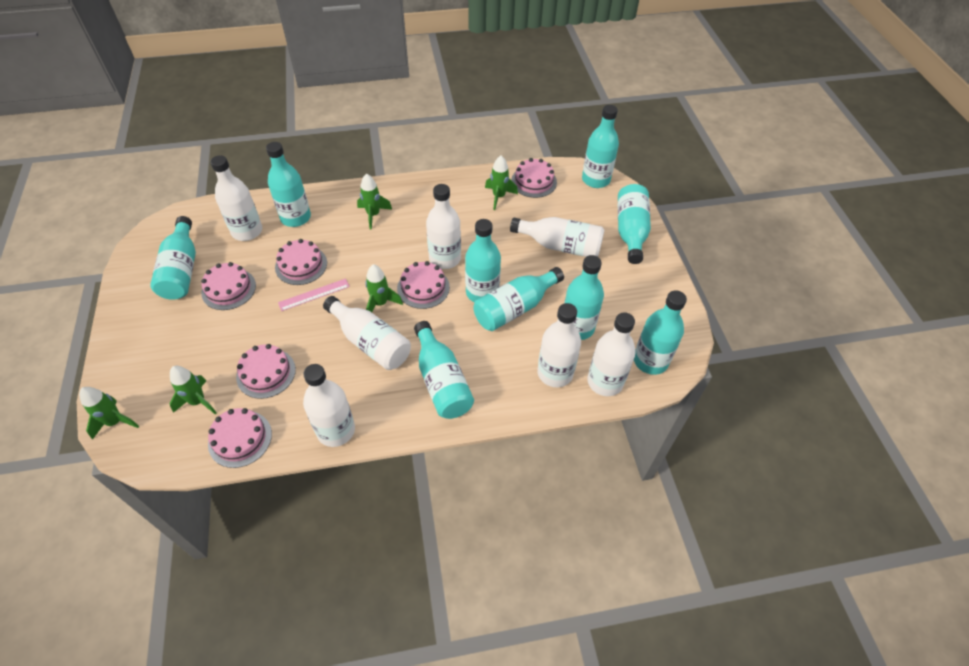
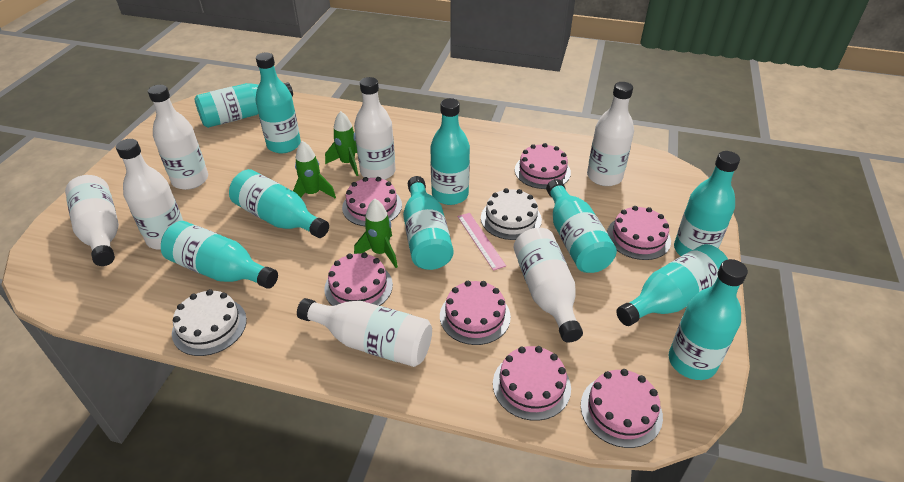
green rocket: 5 -> 3
pink cake: 6 -> 7
turquoise bottle: 9 -> 10
white cake: 0 -> 2

